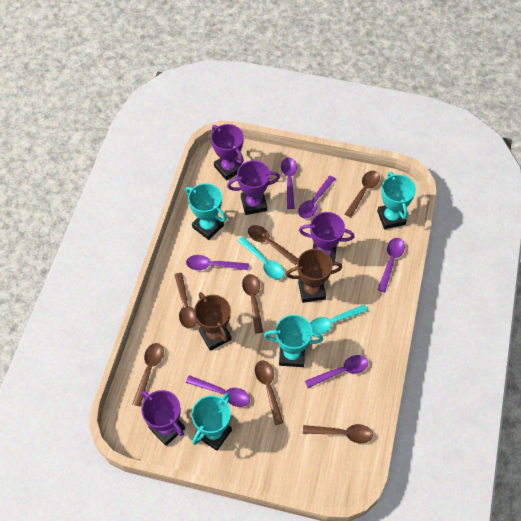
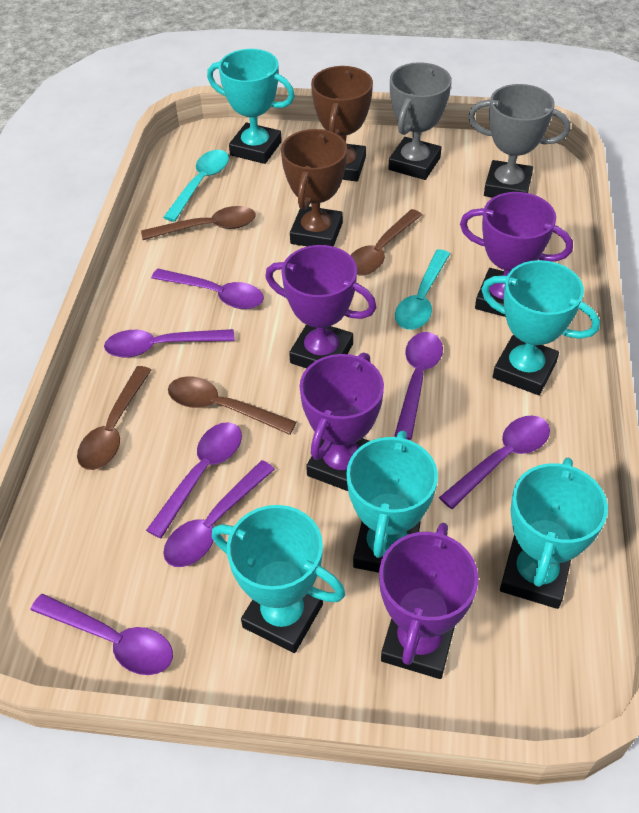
brown spoon: 7 -> 4
grey trophy: 0 -> 2
purple spoon: 6 -> 7
turquoise trophy: 4 -> 5

